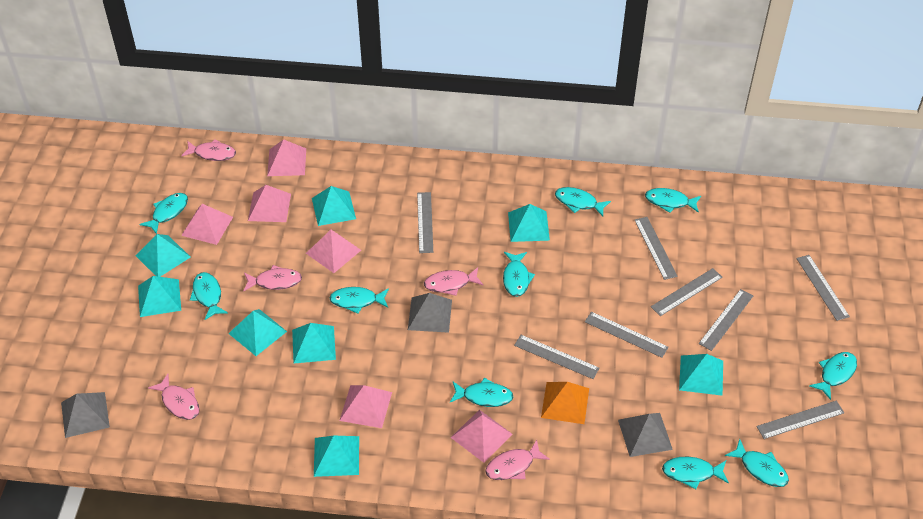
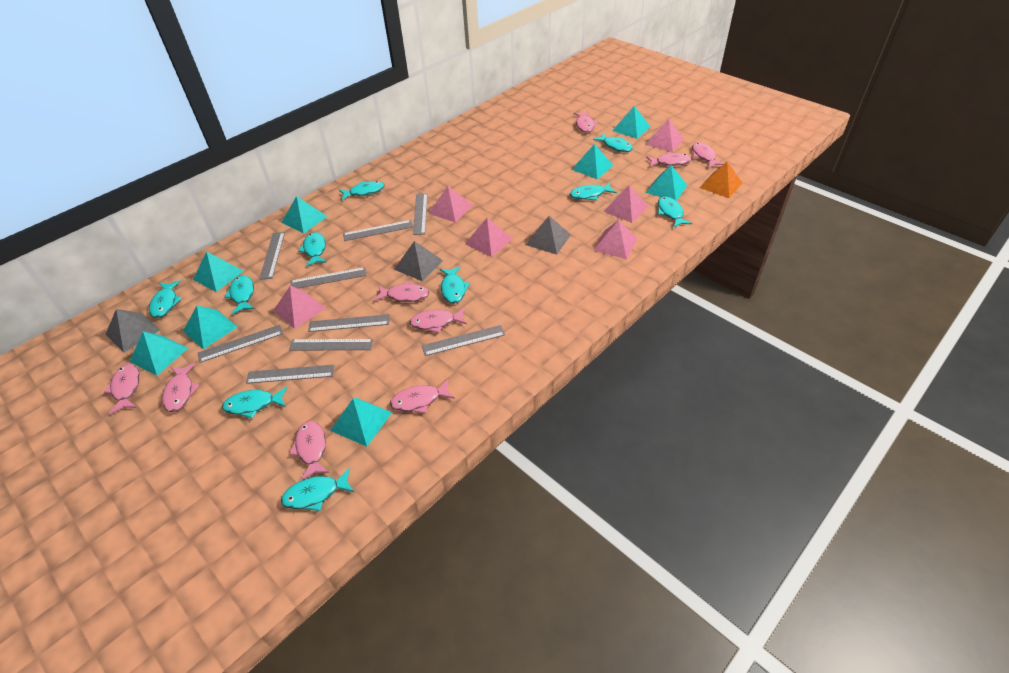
grey ruler: 8 -> 9
pink fish: 5 -> 9

